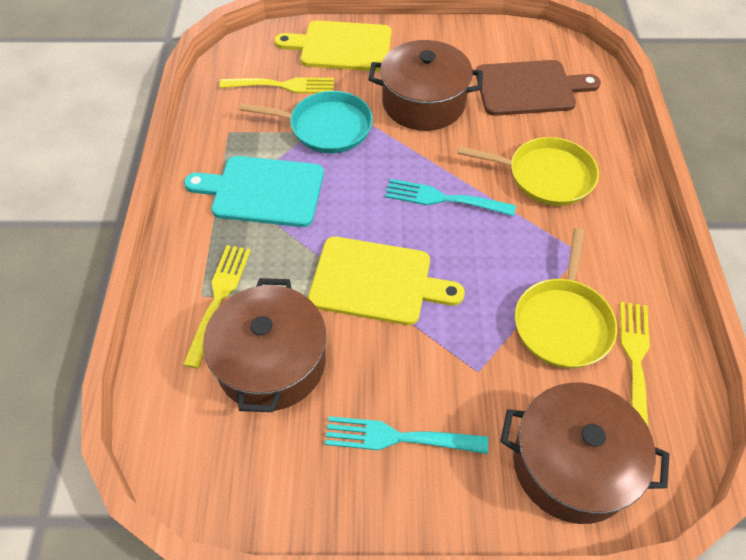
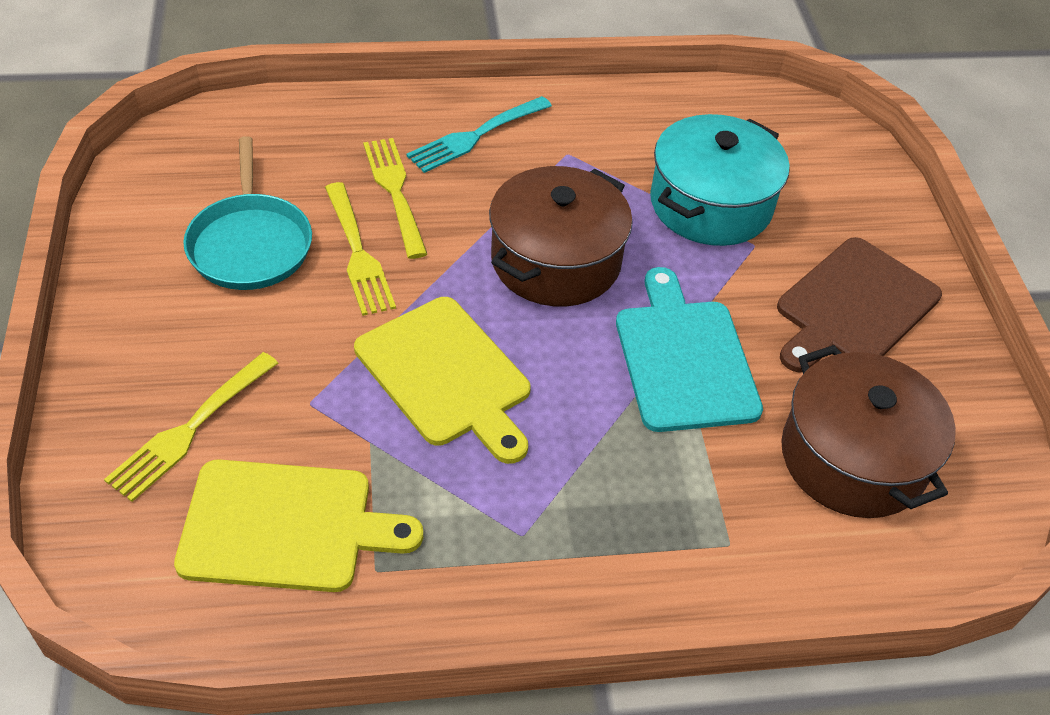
brown pot: 3 -> 2
turquoise fork: 2 -> 1
turquoise pot: 0 -> 1
yellow pan: 2 -> 0

